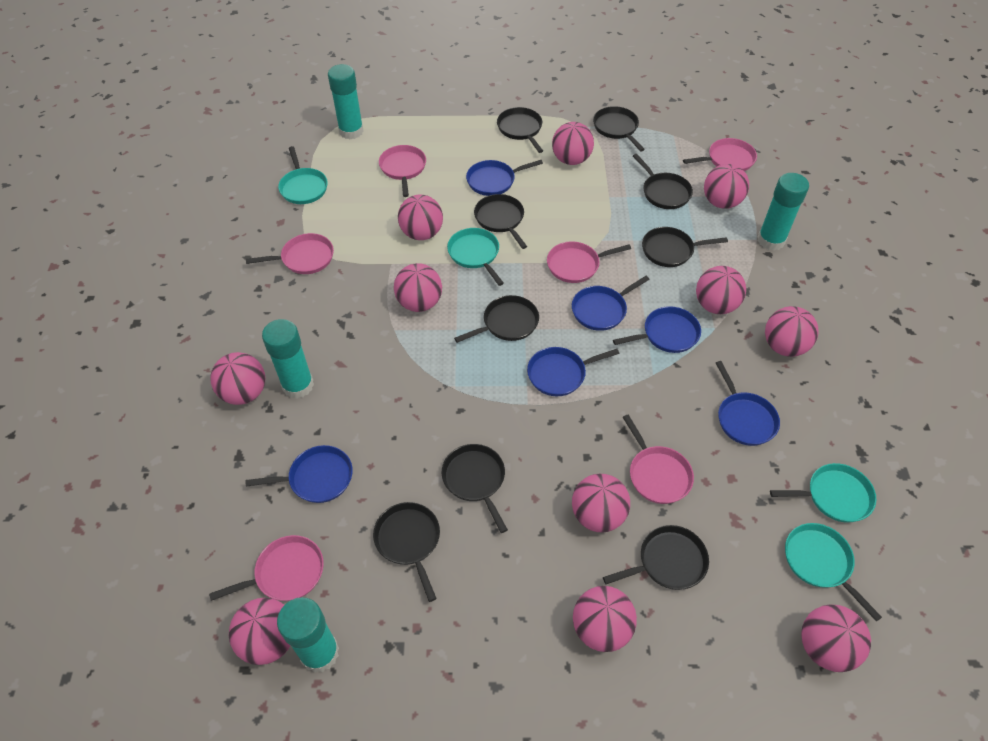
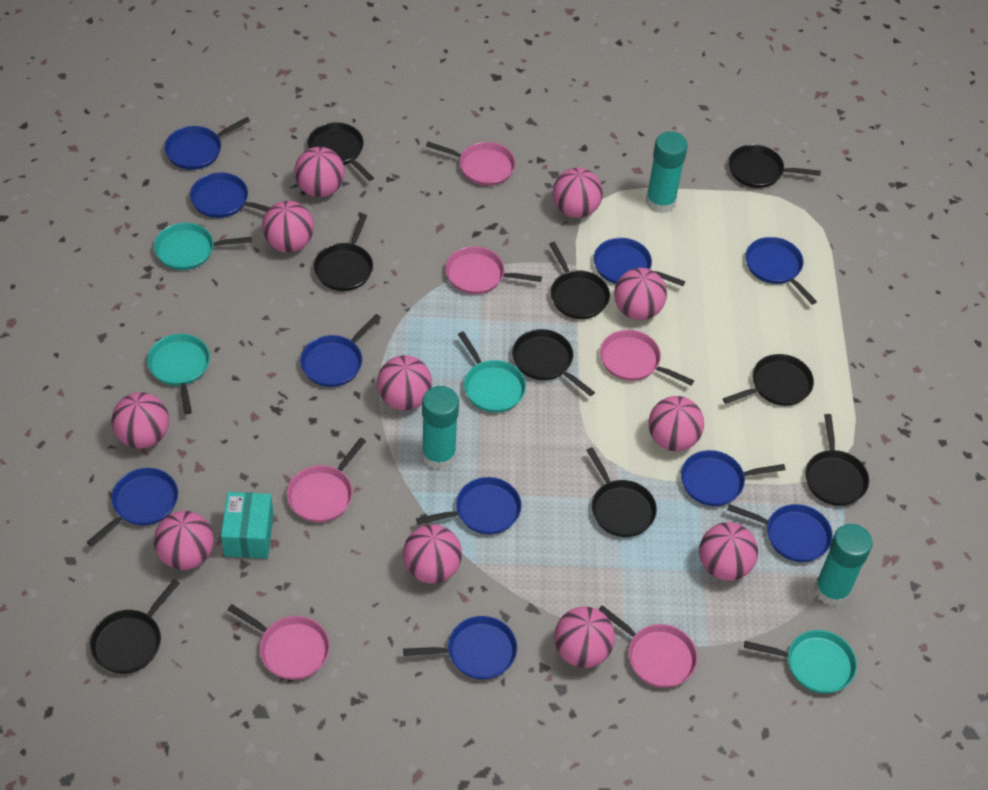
blue pan: 6 -> 10
turquoise box: 0 -> 1
turquoise glue stick: 4 -> 3

